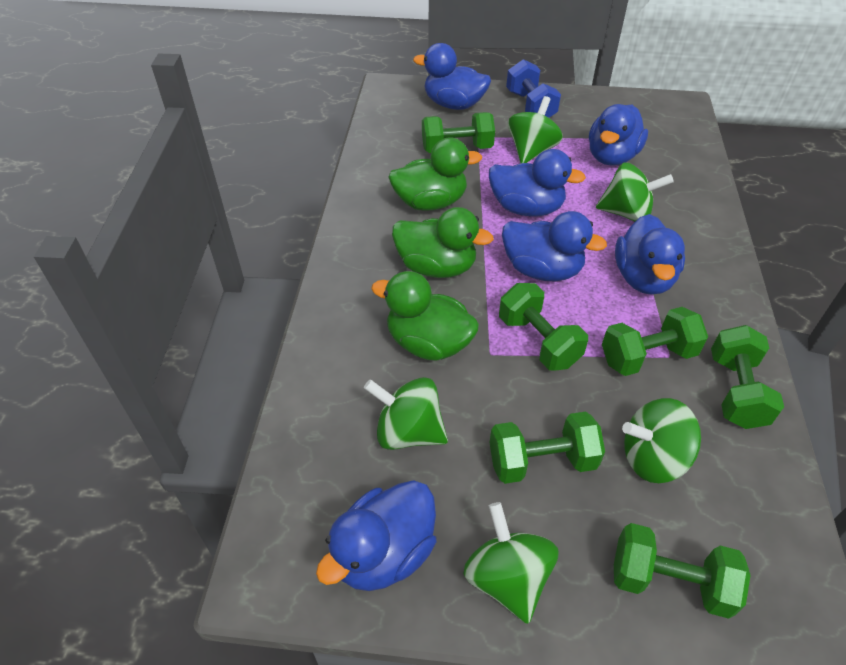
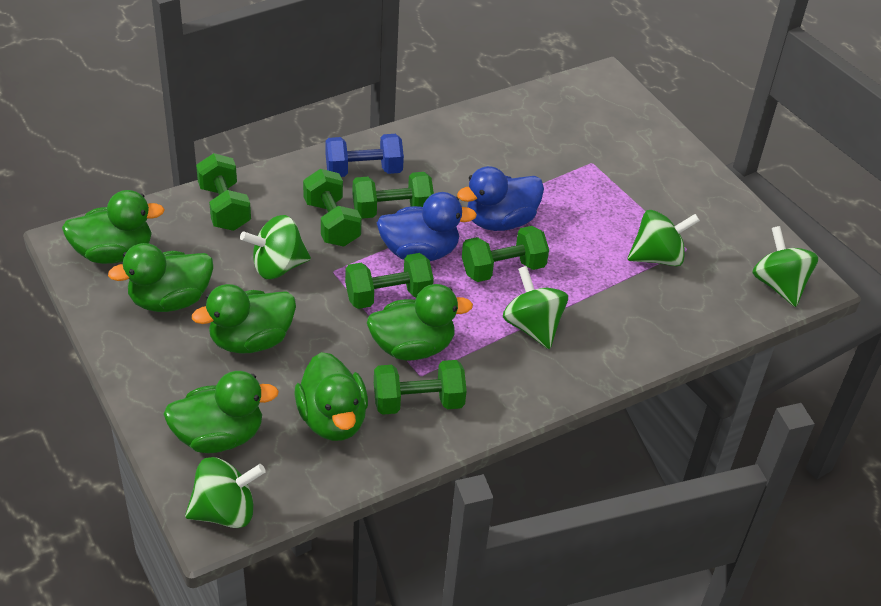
blue duck: 6 -> 2
green duck: 3 -> 6

